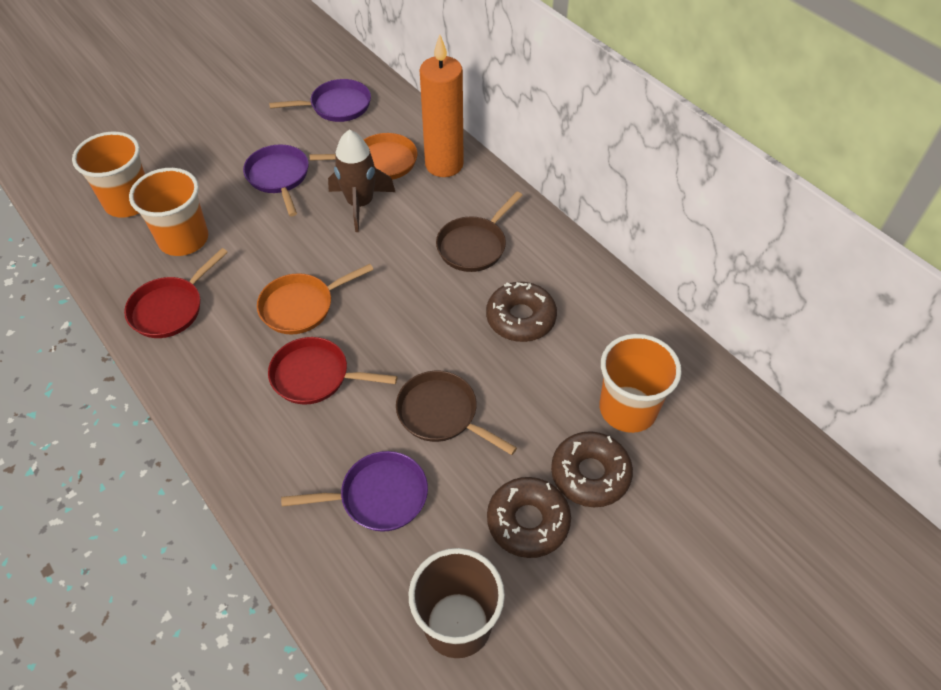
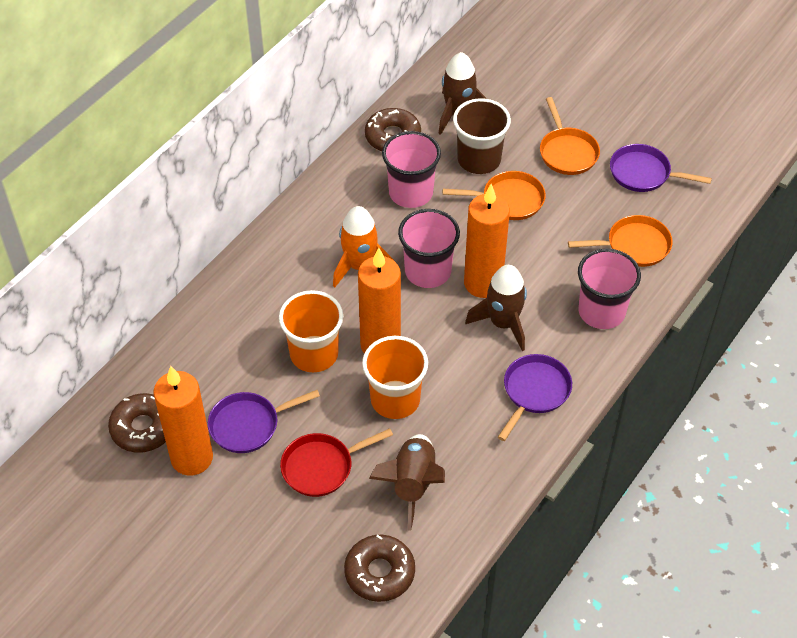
brown pan: 2 -> 0
brown rocket: 1 -> 3
orange candle: 1 -> 3
orange cup: 3 -> 2
orange pan: 2 -> 3
orange rocket: 0 -> 1
pink cup: 0 -> 3
red pan: 2 -> 1

